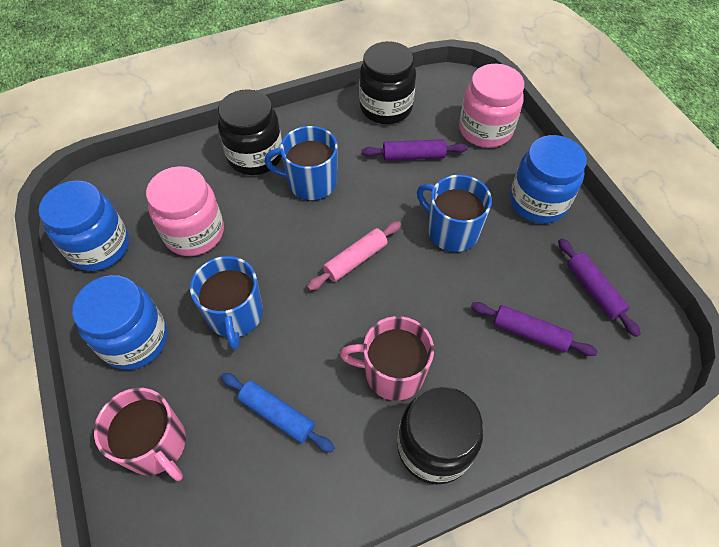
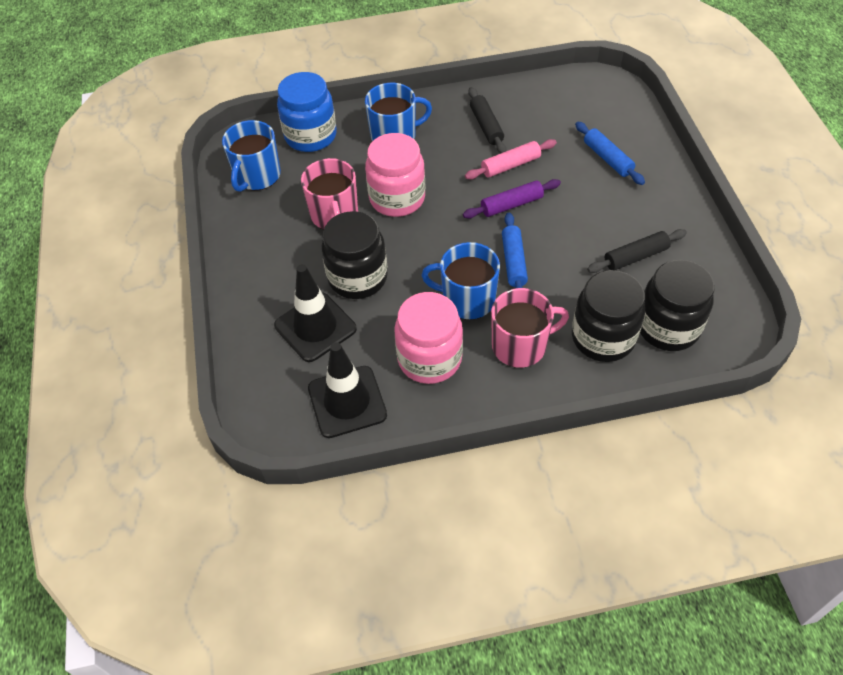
black rolling pin: 0 -> 2
black traffic cone: 0 -> 2
blue jar: 3 -> 1
blue rolling pin: 1 -> 2
purple rolling pin: 3 -> 1

